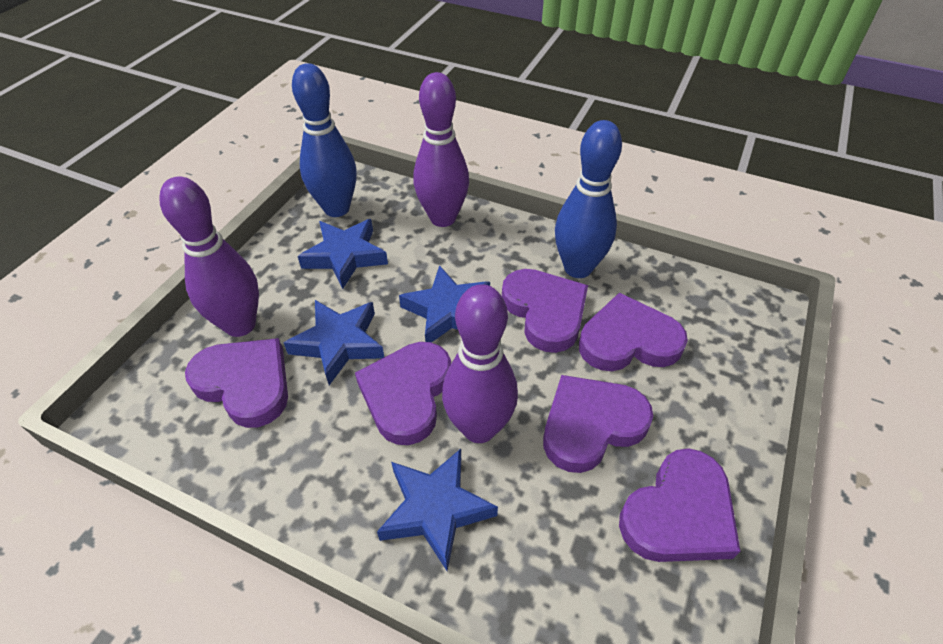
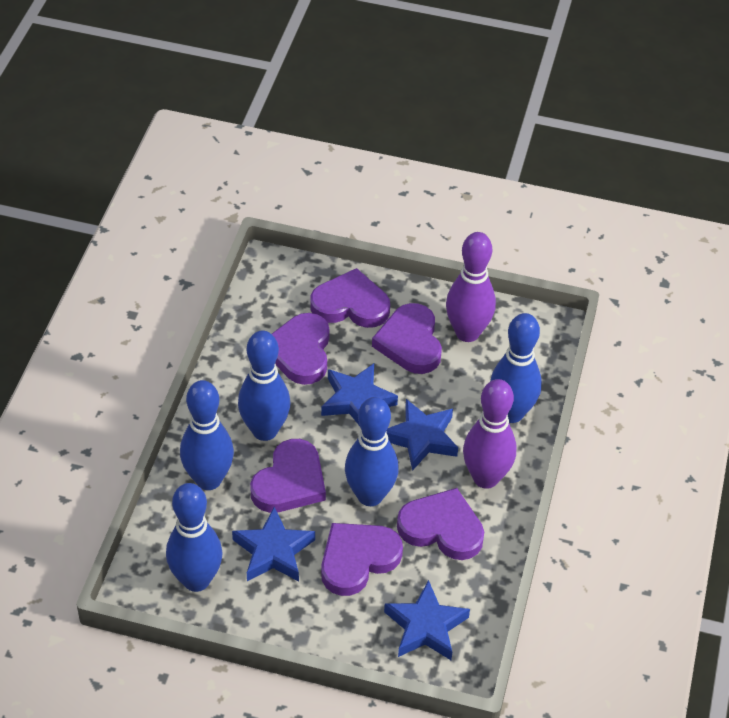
blue bowling pin: 2 -> 5
purple bowling pin: 3 -> 2

